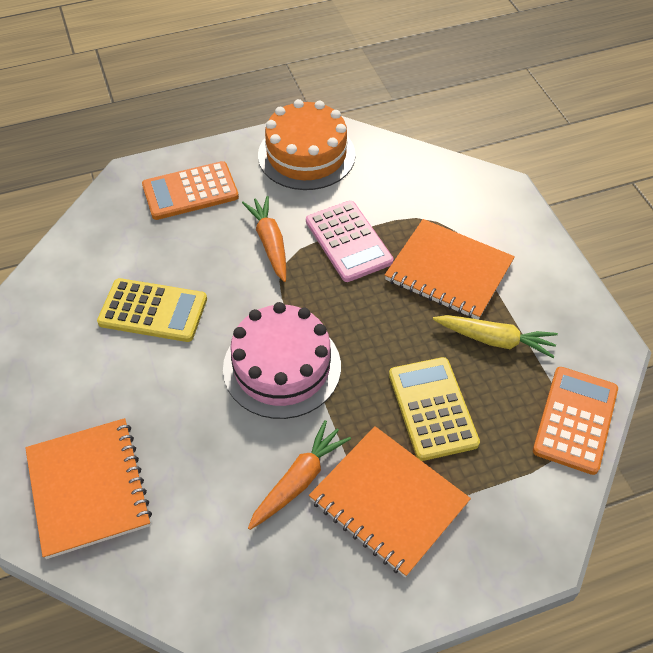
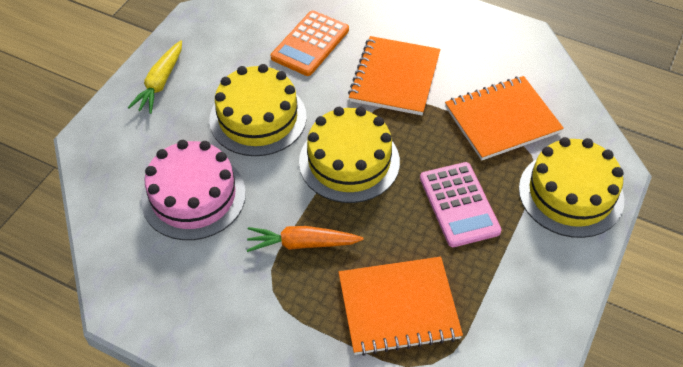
orange cake: 1 -> 0
orange calculator: 2 -> 1
orange carrot: 2 -> 1
yellow cake: 0 -> 3
yellow calculator: 2 -> 0

